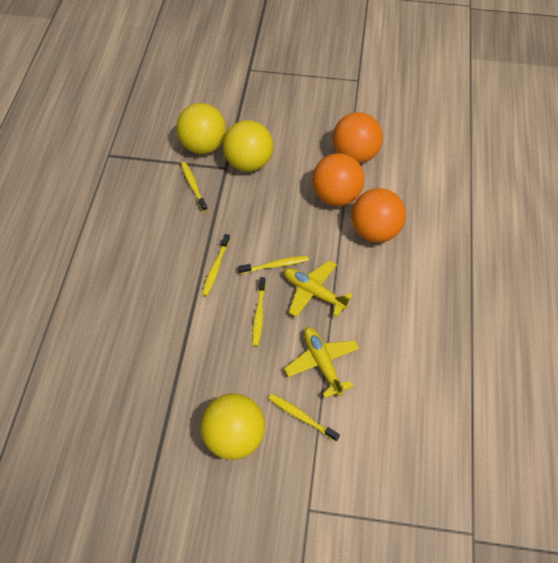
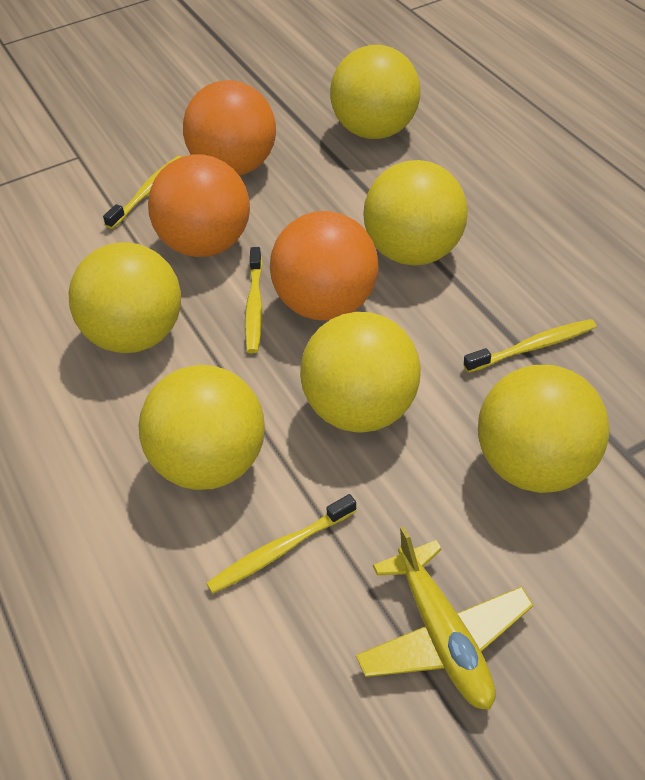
yellow ball: 3 -> 6
yellow plane: 2 -> 1
yellow toothbrush: 5 -> 4

